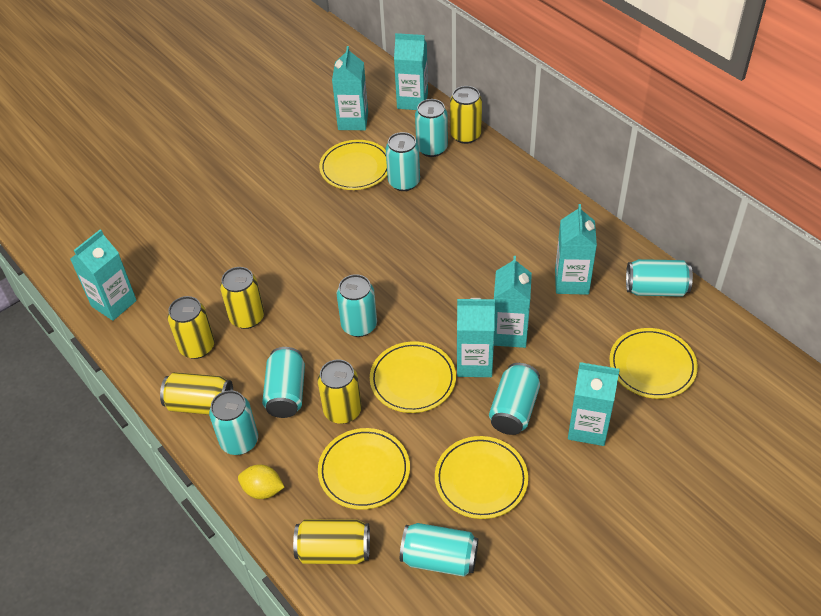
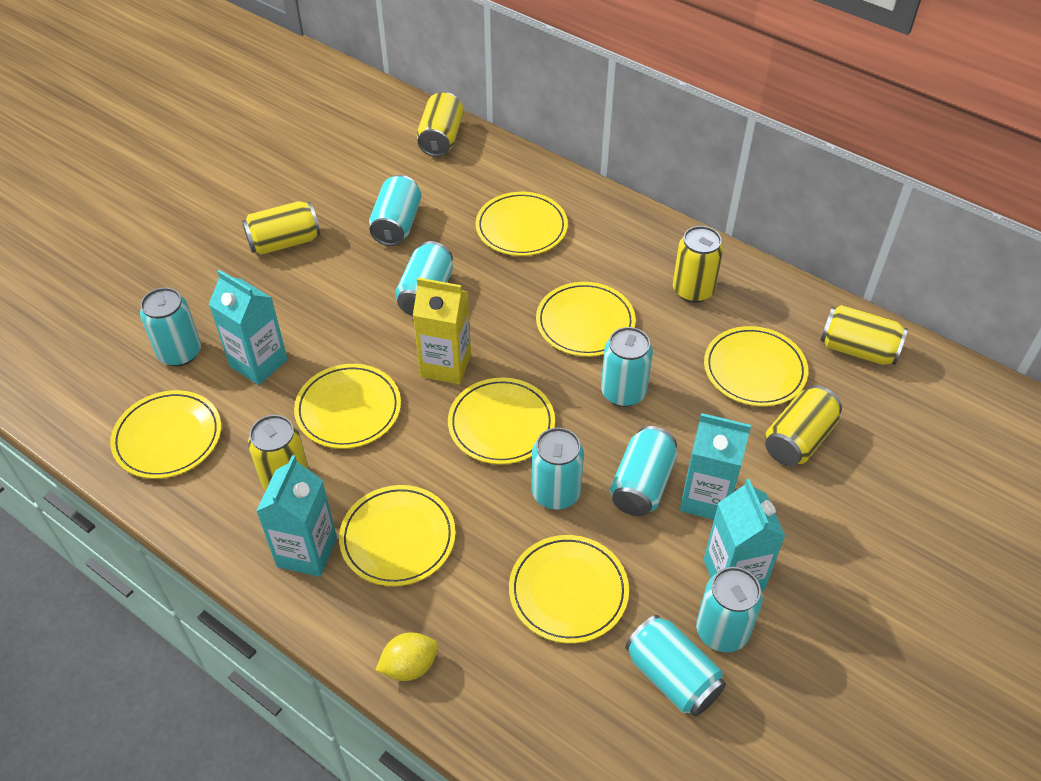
turquoise carton: 7 -> 4
yellow carton: 0 -> 1
yellow plate: 5 -> 8

